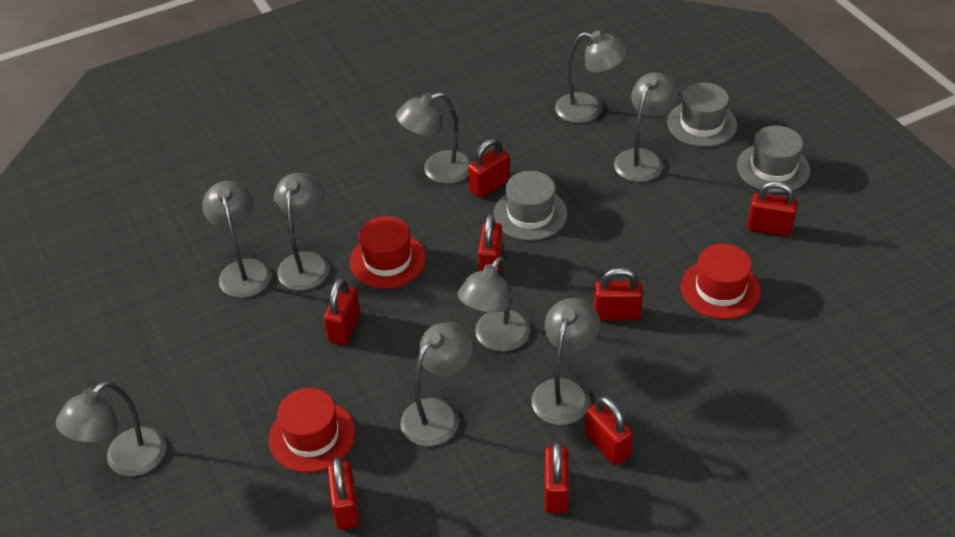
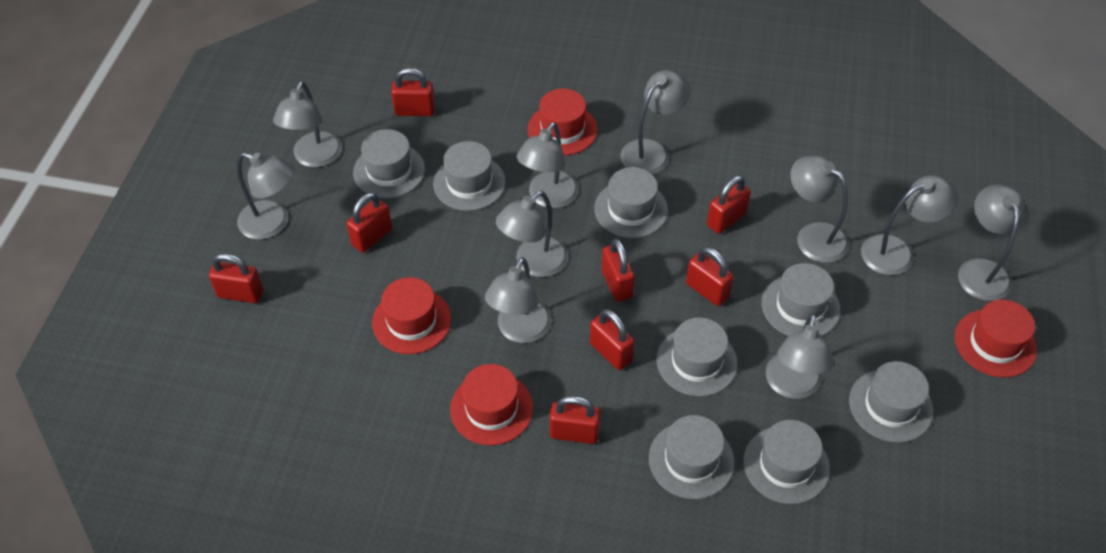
grey hat: 3 -> 8
grey lamp: 9 -> 10
red hat: 3 -> 4

